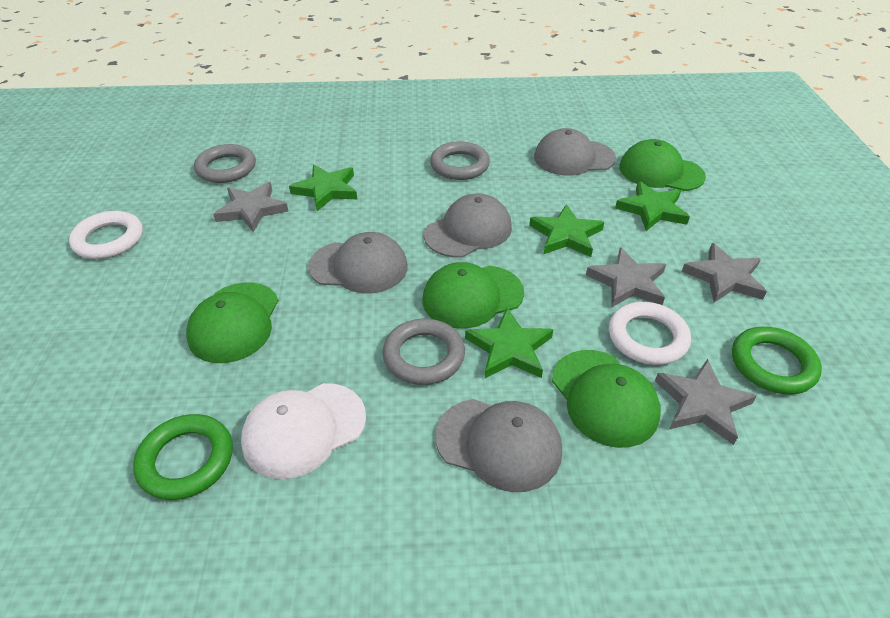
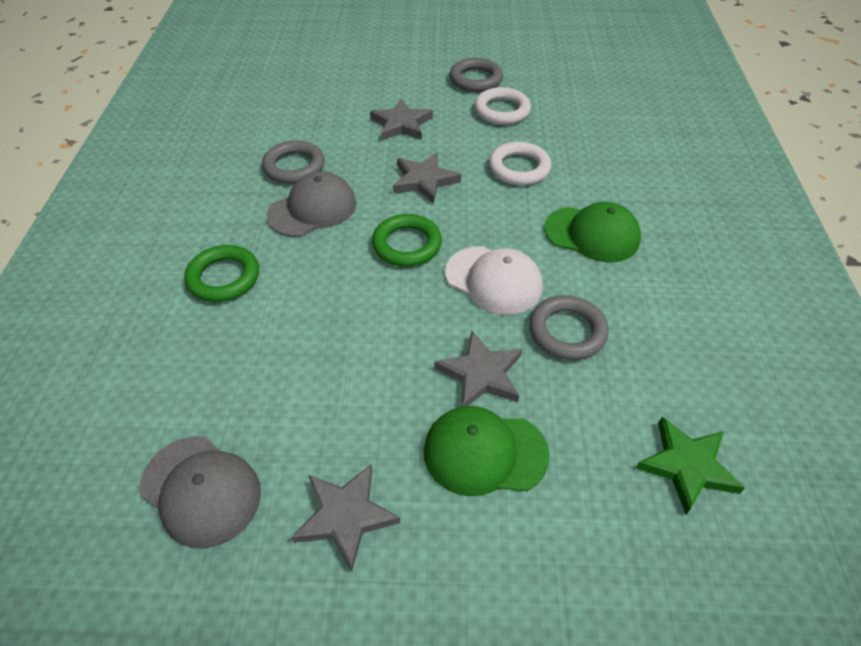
green cap: 4 -> 2
green star: 4 -> 1
grey cap: 4 -> 2

